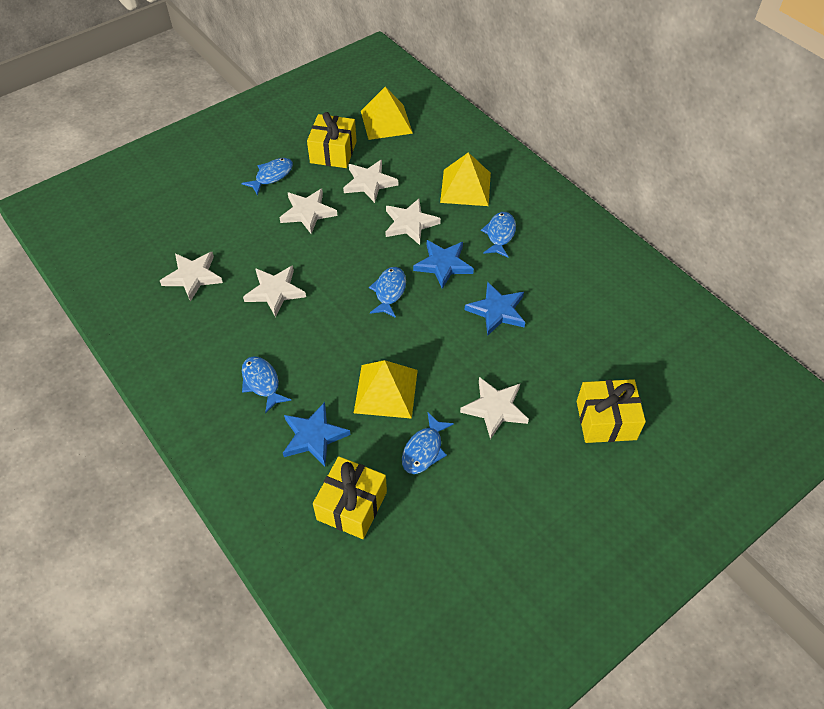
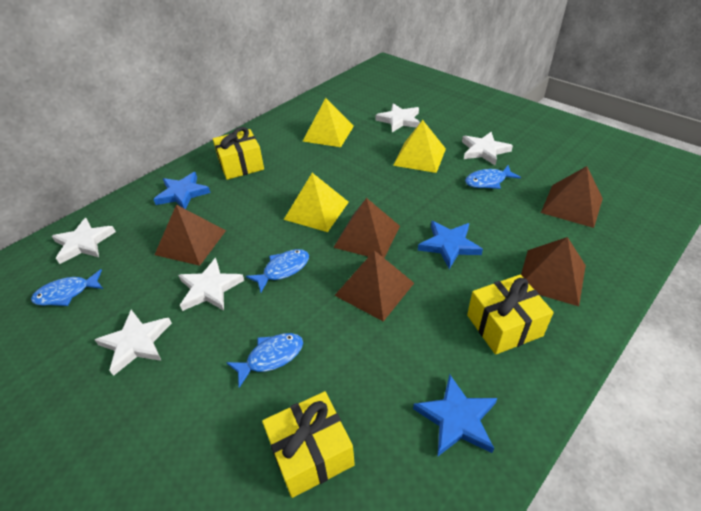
blue fish: 5 -> 4
brown pyramid: 0 -> 5
white star: 6 -> 5

